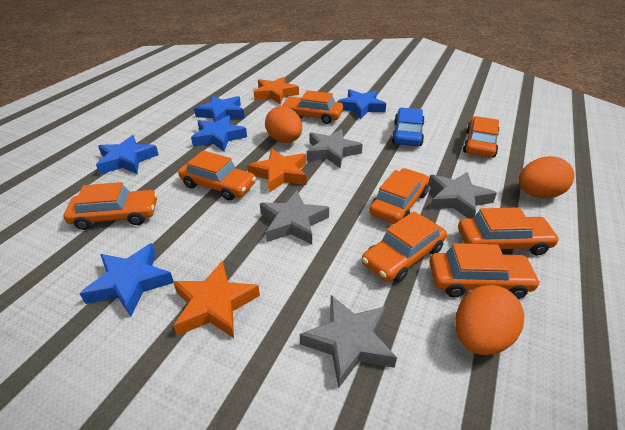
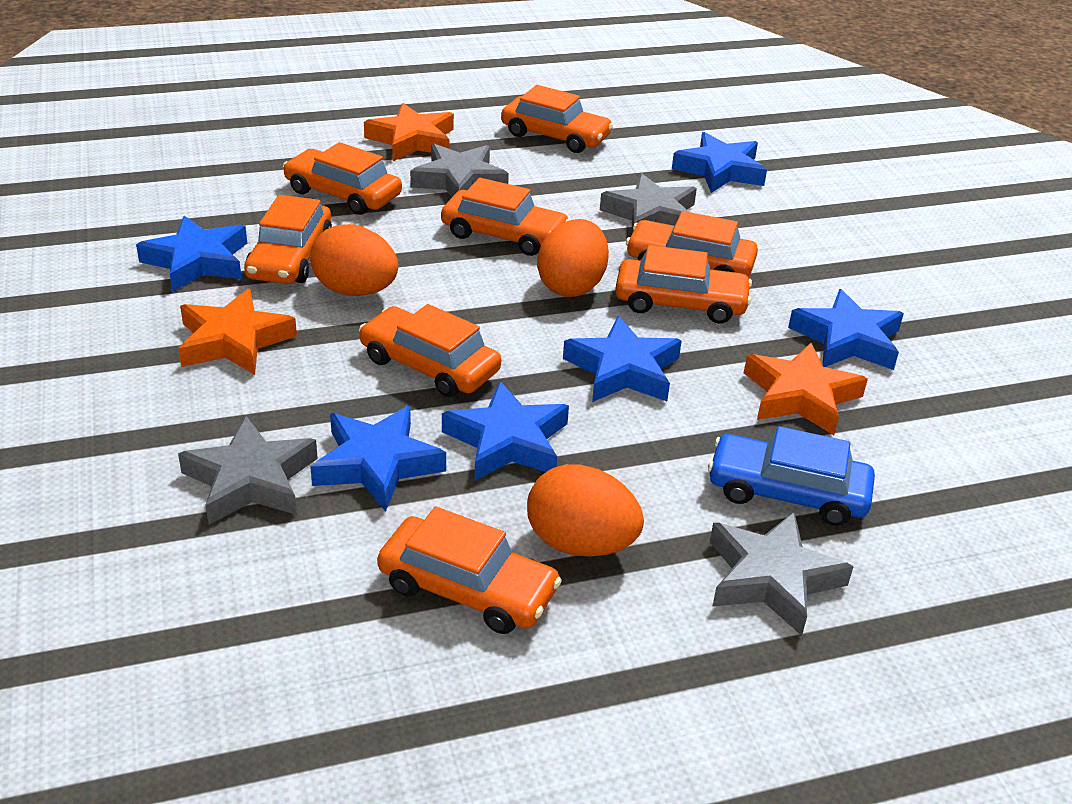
blue star: 5 -> 6

